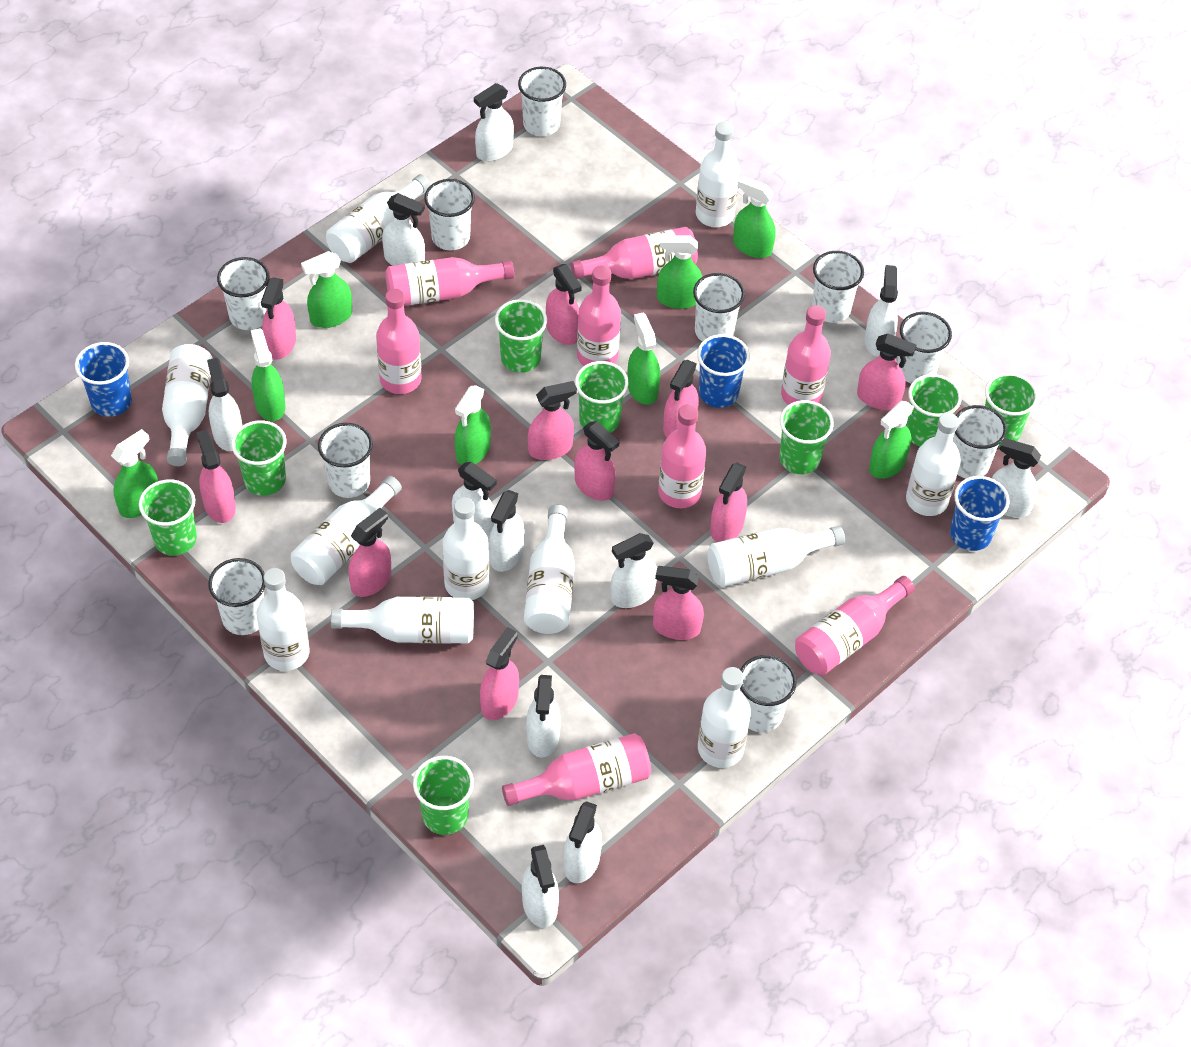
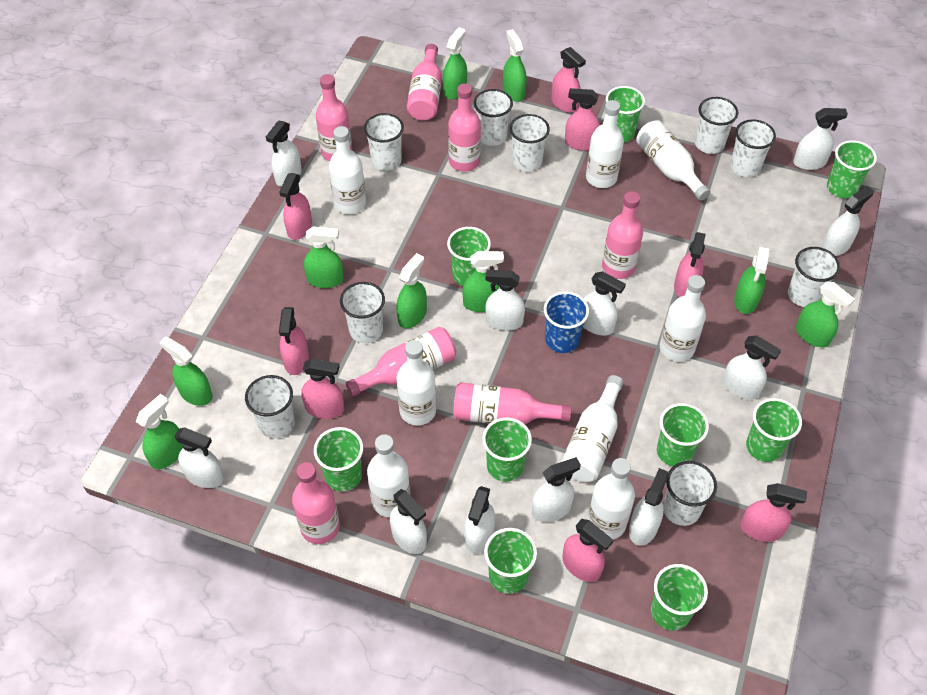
blue cup: 3 -> 1
green cup: 8 -> 9
green spray bottle: 8 -> 9
pink bottle: 8 -> 7
pink spray bottle: 11 -> 8
white bottle: 11 -> 8
white cup: 10 -> 9

